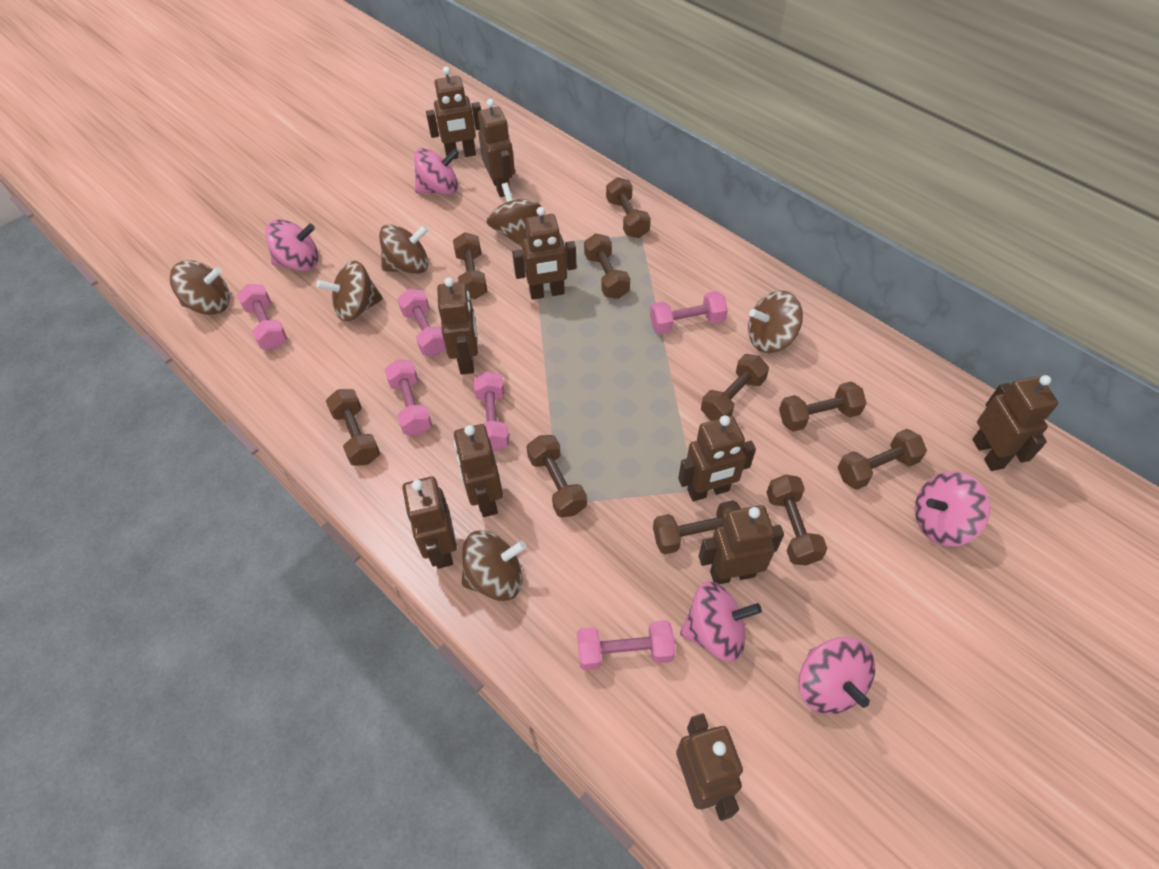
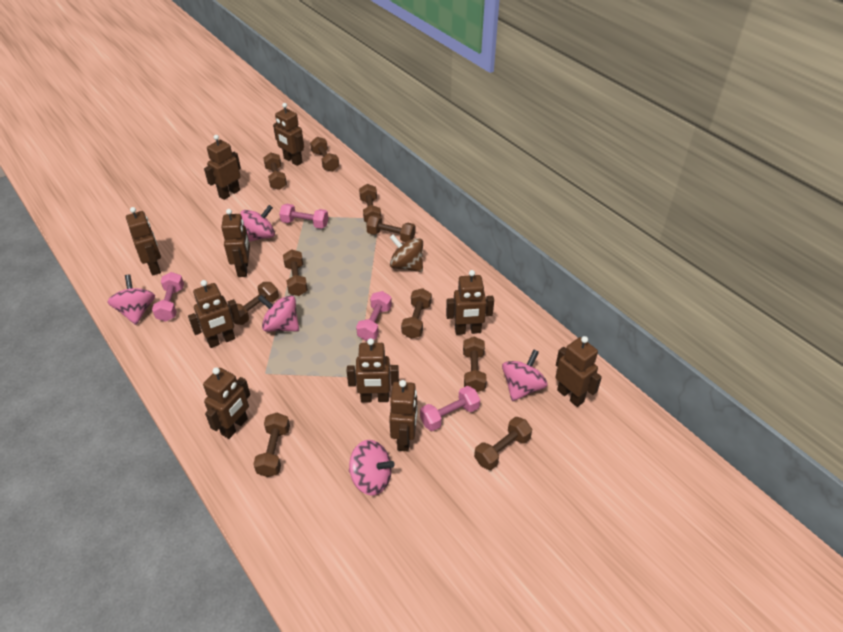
brown spinning top: 6 -> 1
pink dumbbell: 6 -> 4

